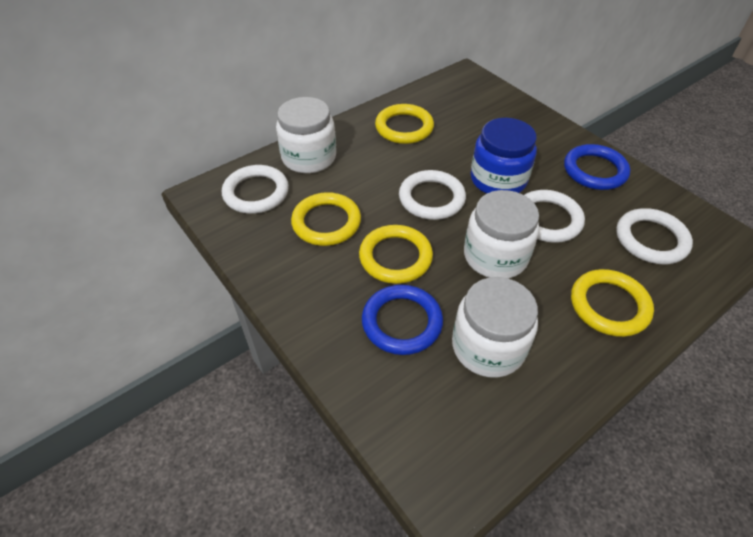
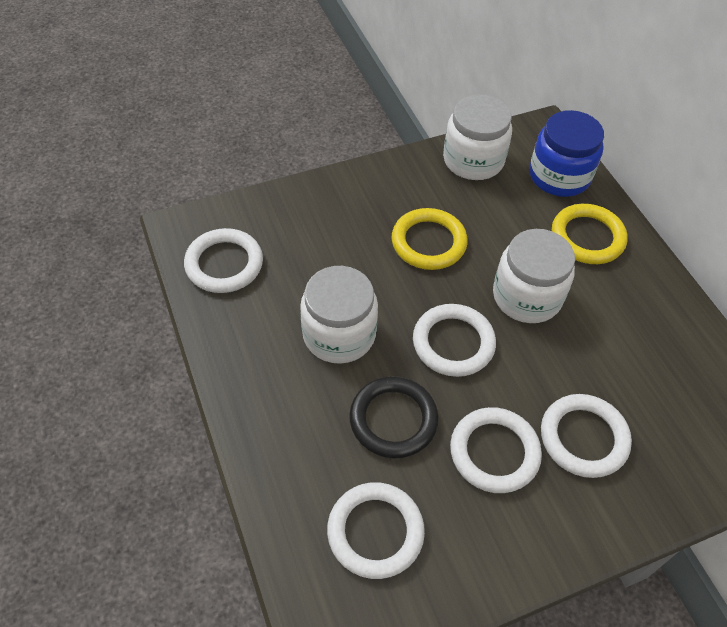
black ring: 0 -> 1
blue ring: 2 -> 0
white ring: 4 -> 5
yellow ring: 4 -> 2

